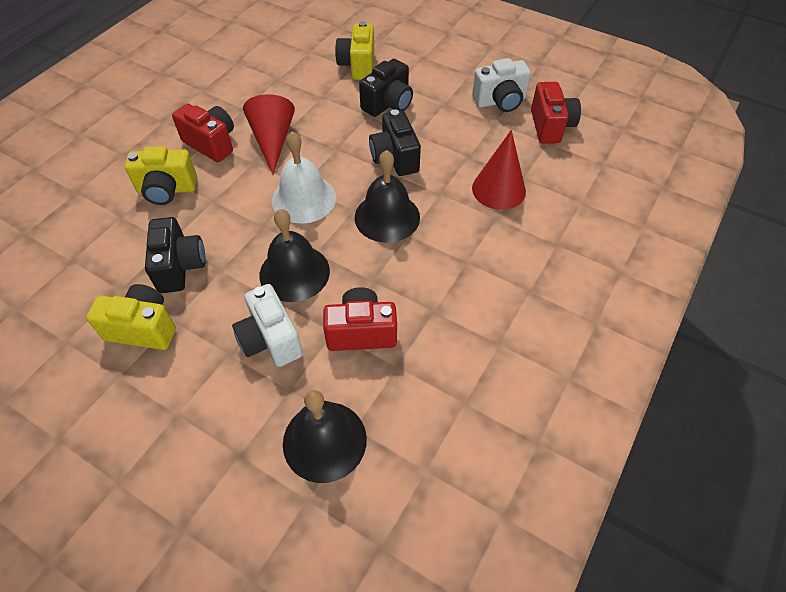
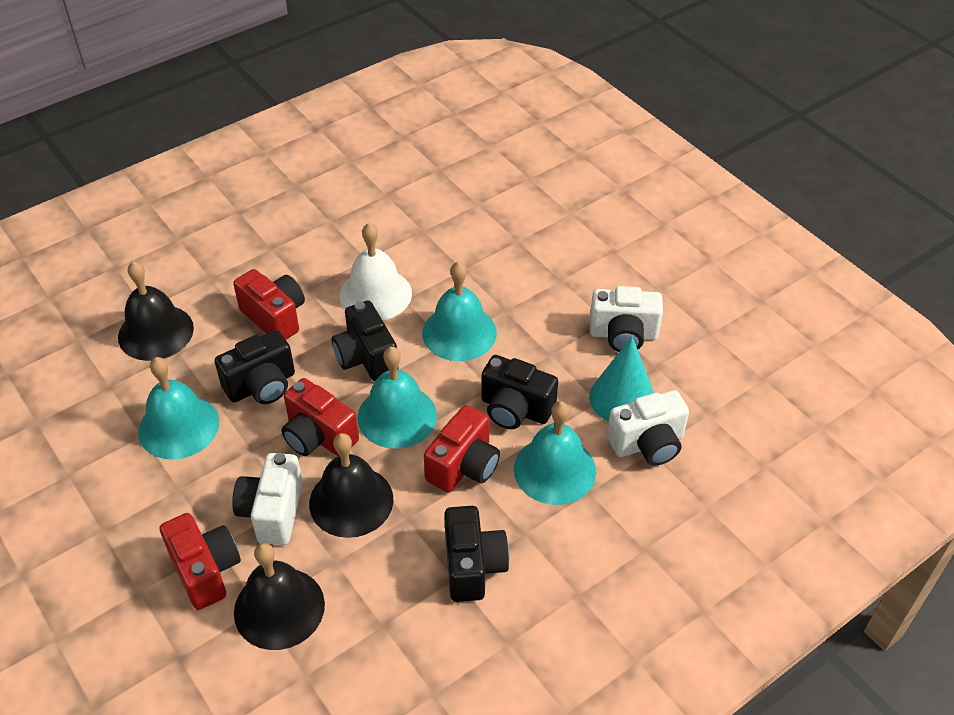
black camera: 3 -> 4
red camera: 3 -> 4
red cone: 2 -> 0
turquoise bell: 0 -> 4
turquoise cone: 0 -> 1
white camera: 2 -> 3
yellow camera: 3 -> 0

